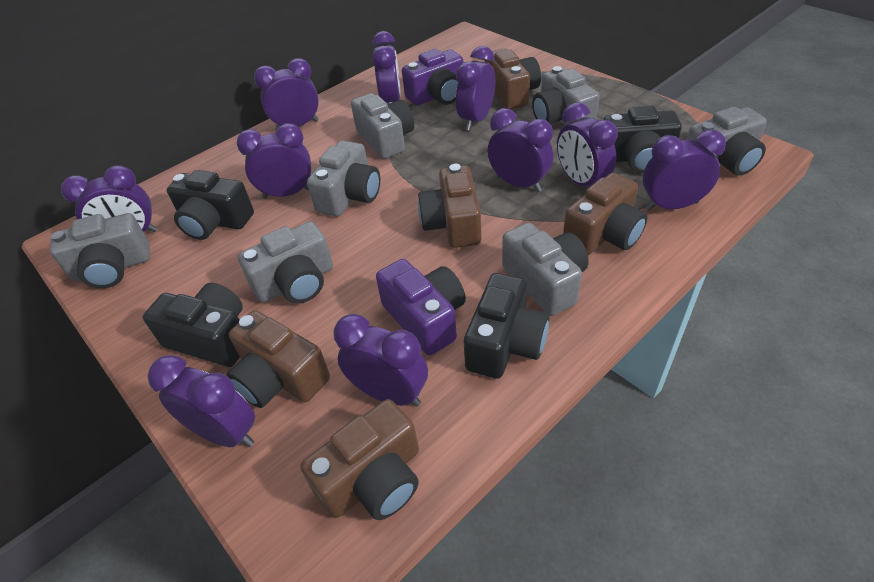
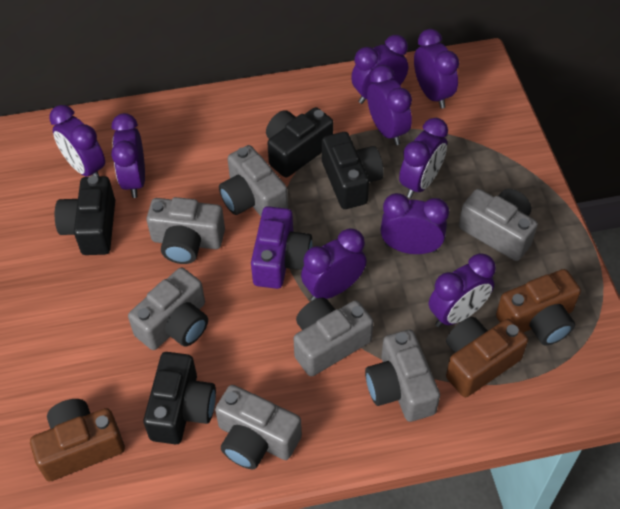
brown camera: 5 -> 3
purple camera: 2 -> 1
purple clock: 10 -> 9

